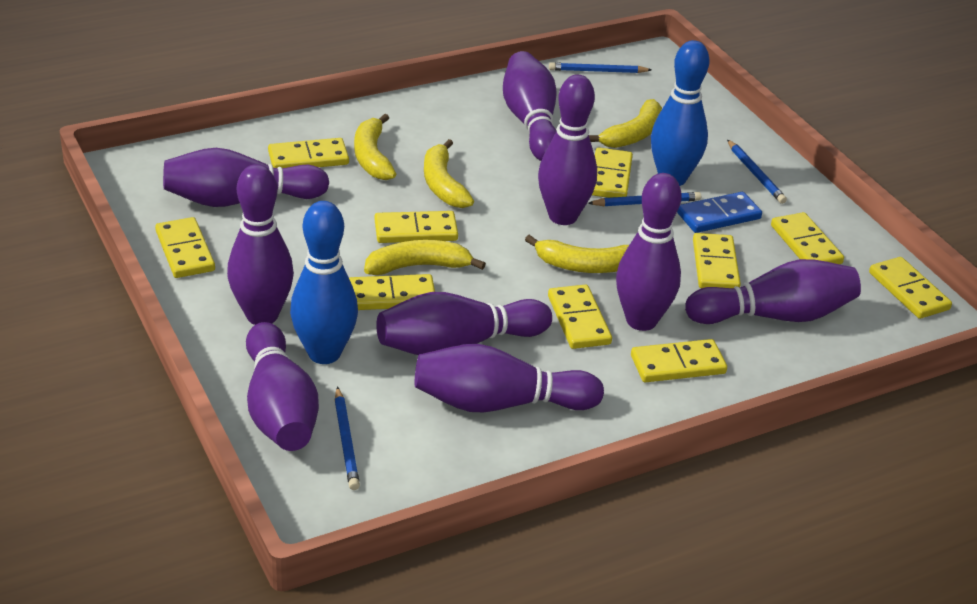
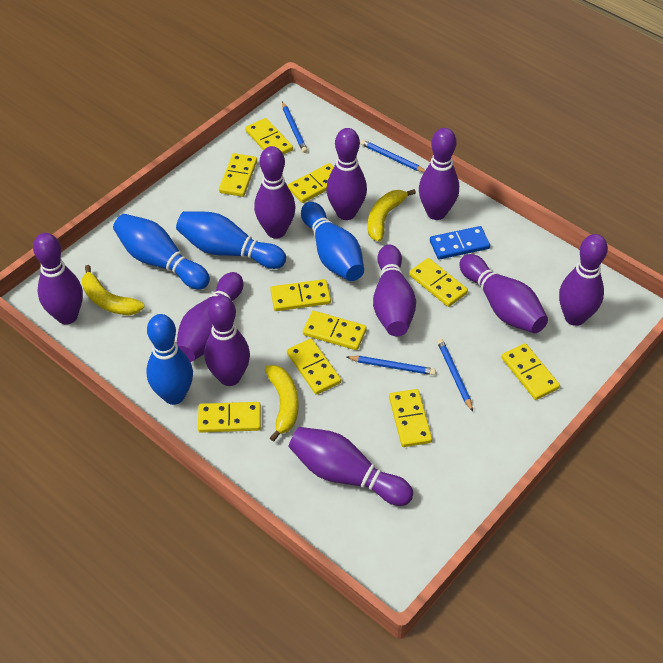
blue bowling pin: 2 -> 4
purple bowling pin: 9 -> 10
yellow banana: 5 -> 3

